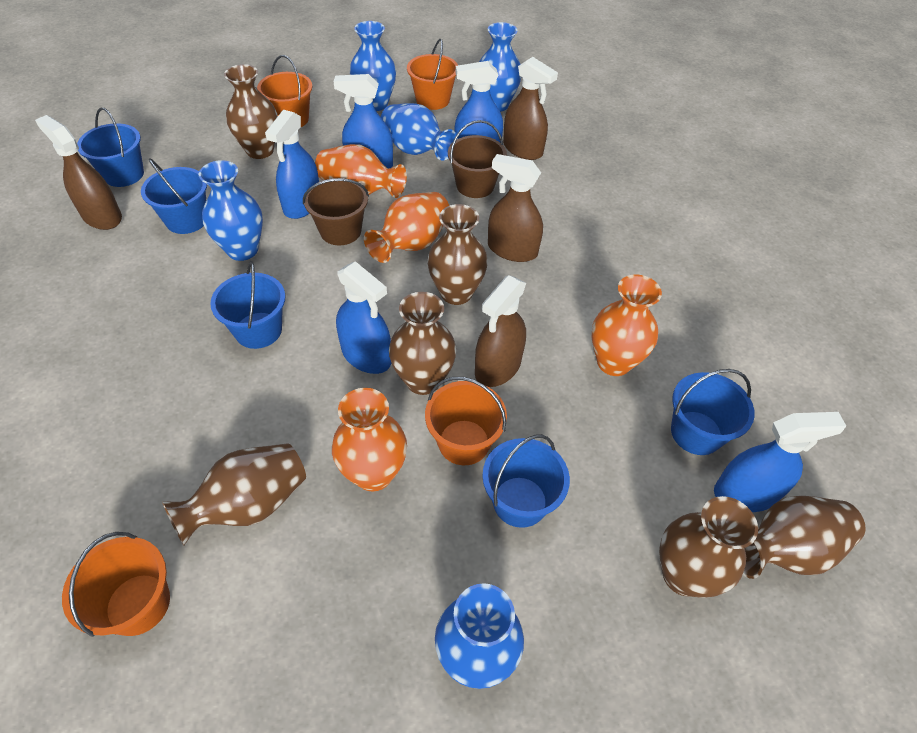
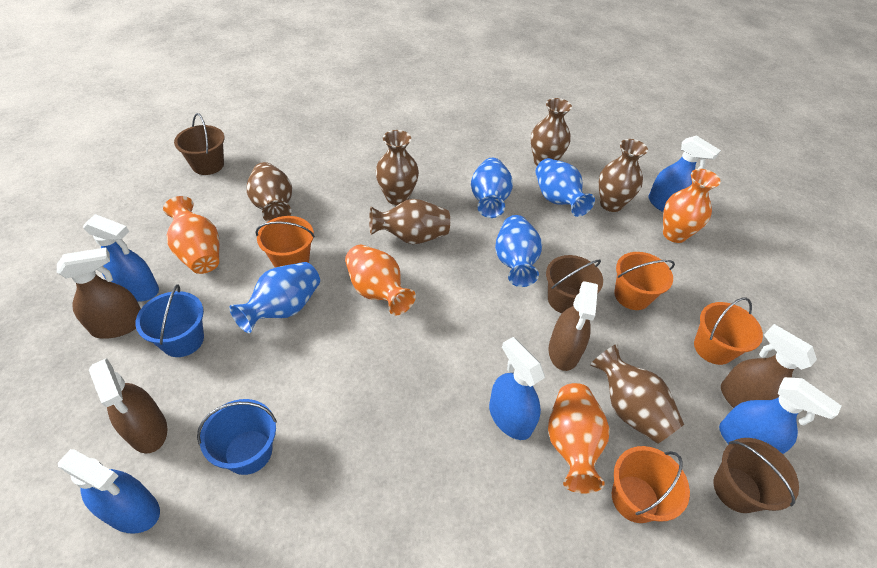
blue bucket: 5 -> 2
blue vase: 5 -> 4
brown bucket: 2 -> 3

